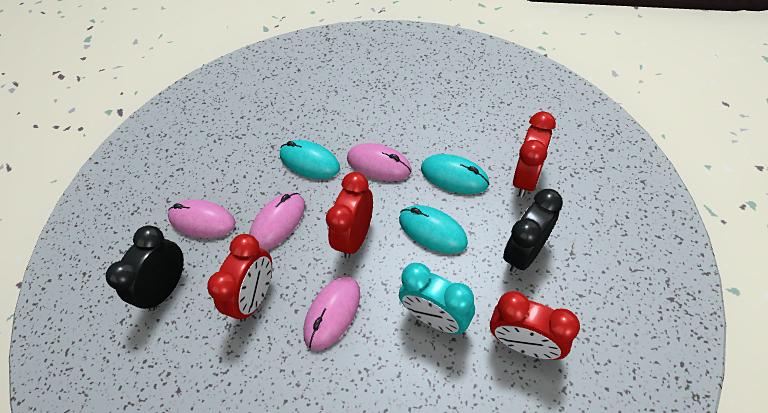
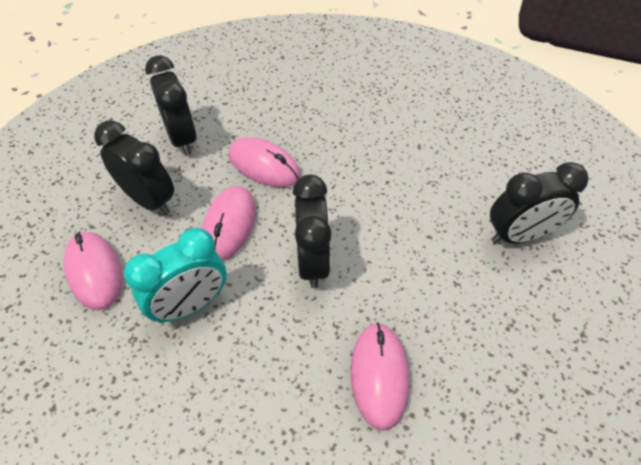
black clock: 2 -> 4
red clock: 4 -> 0
turquoise mouse: 3 -> 0

